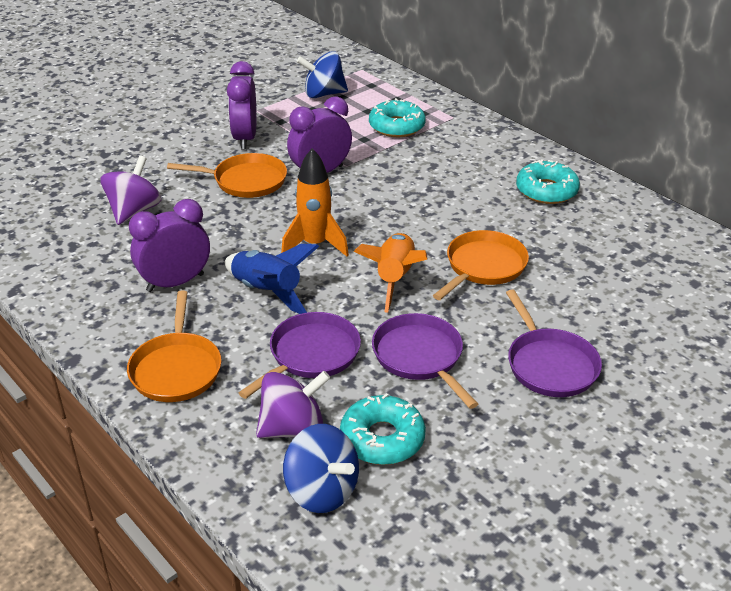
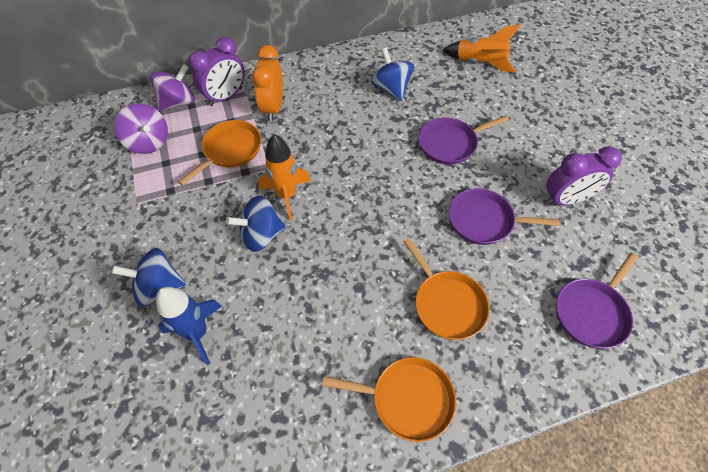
blue spinning top: 2 -> 3
orange clock: 0 -> 1
purple clock: 3 -> 2
turquoise donut: 3 -> 0

